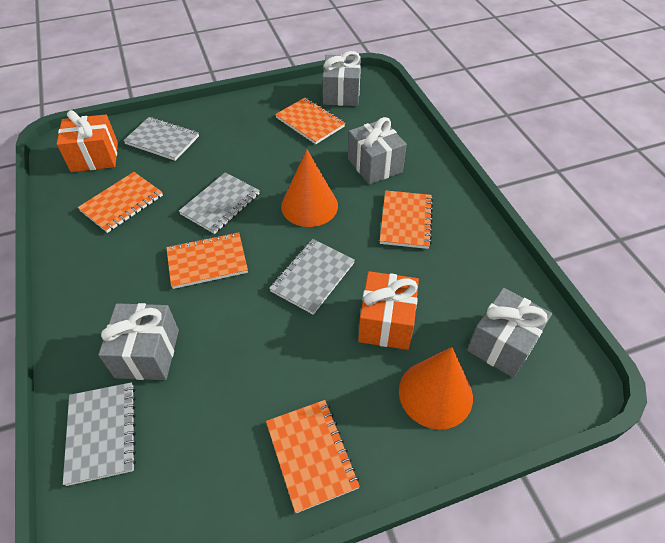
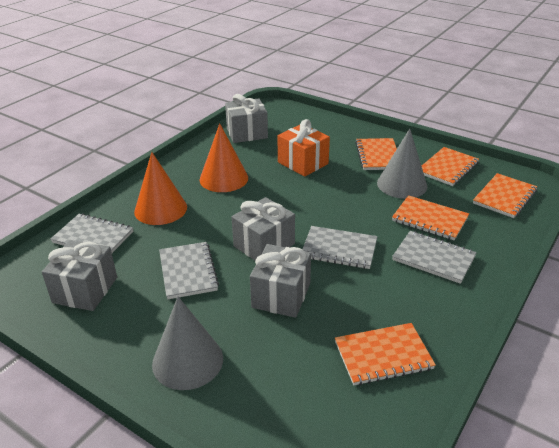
grey cone: 0 -> 2
orange gift: 2 -> 1

